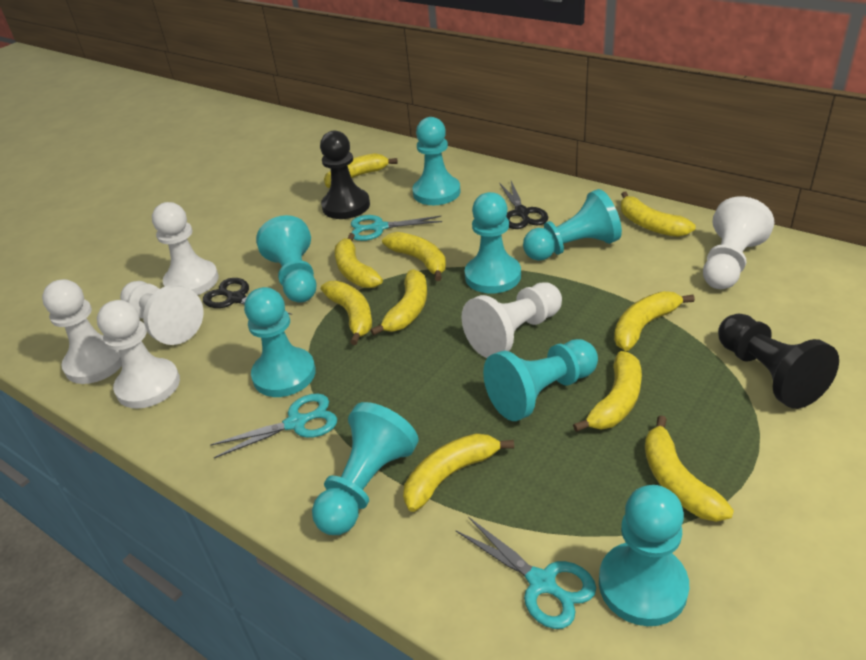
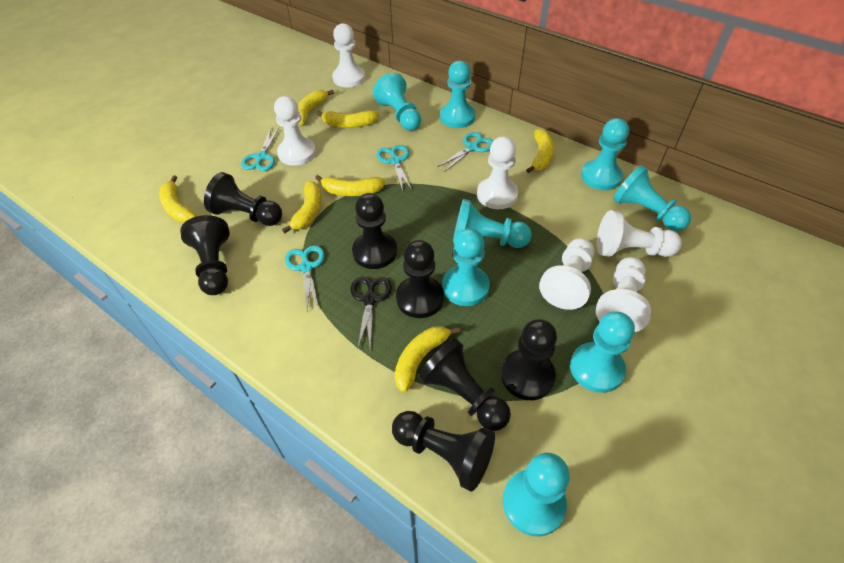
black pawn: 2 -> 7
black scissors: 2 -> 1
turquoise scissors: 3 -> 4
yellow banana: 10 -> 7

